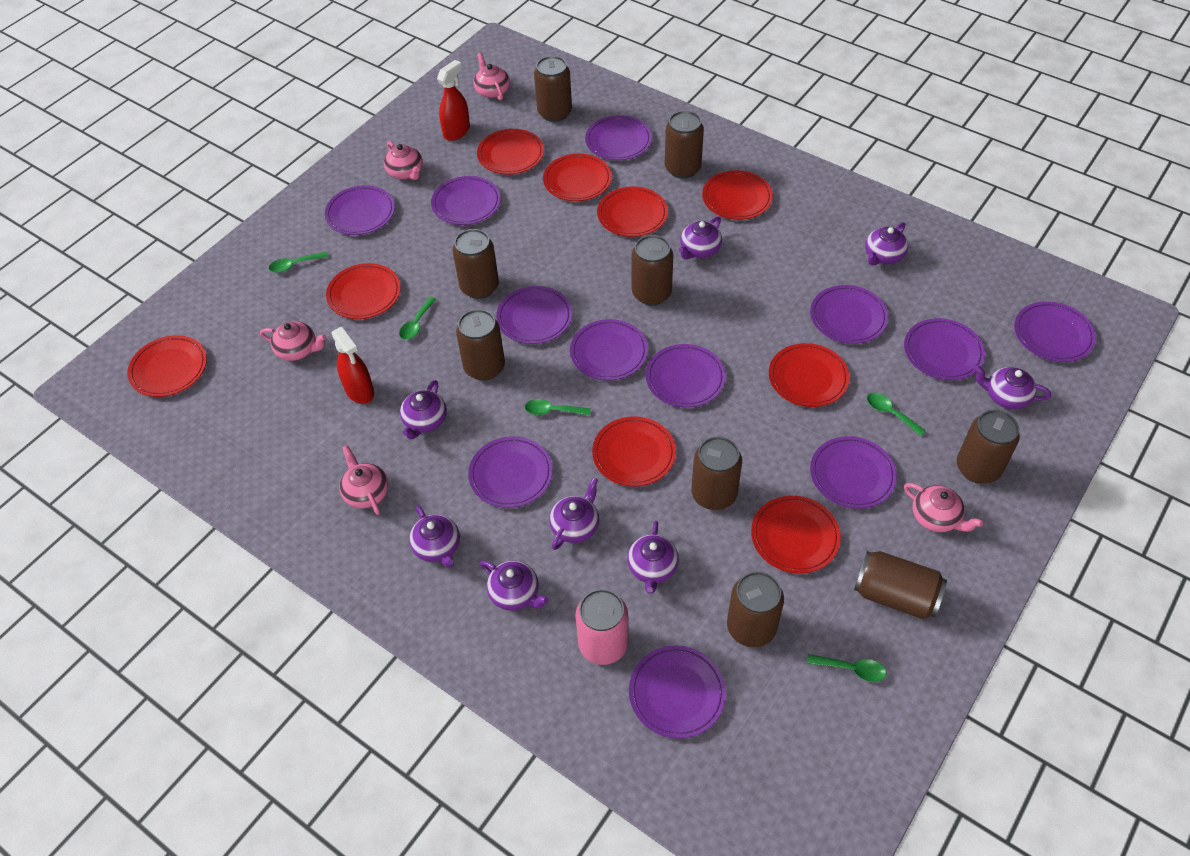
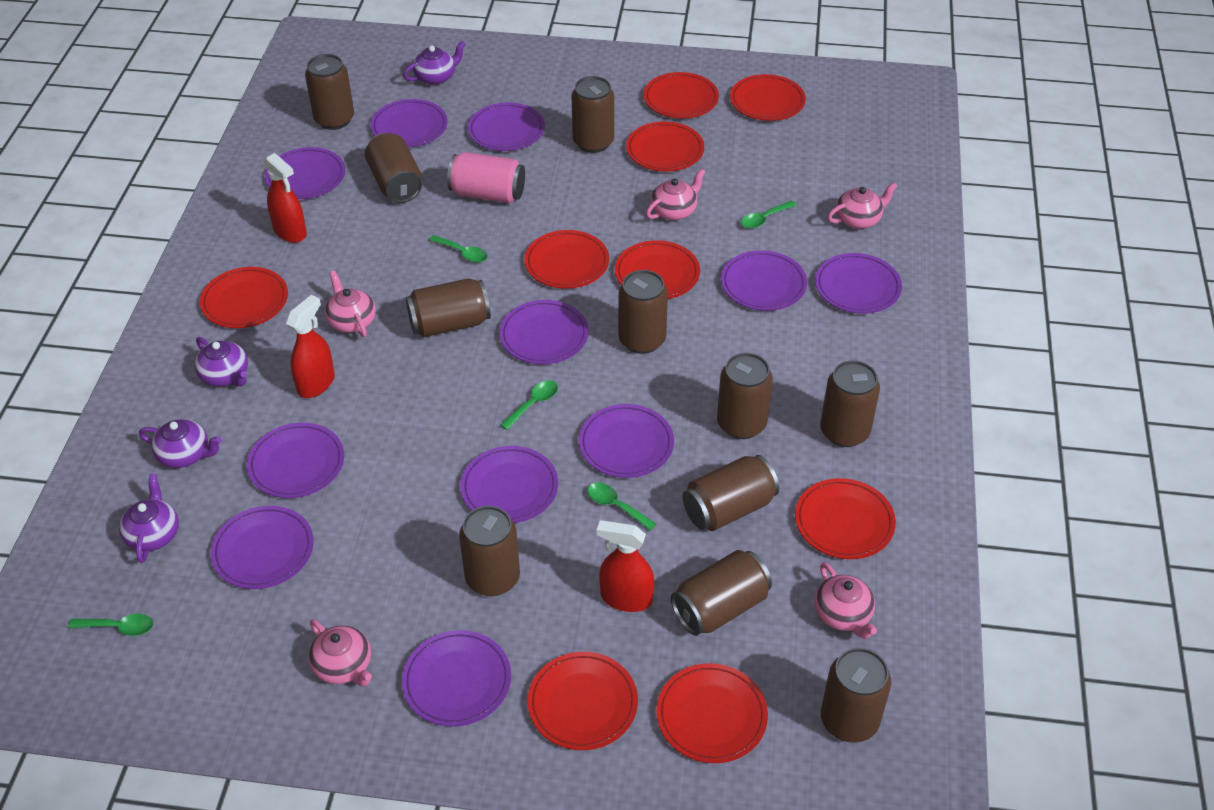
brown can: 9 -> 11
purple plate: 12 -> 11
purple teapot: 8 -> 4
red spray bottle: 2 -> 3

